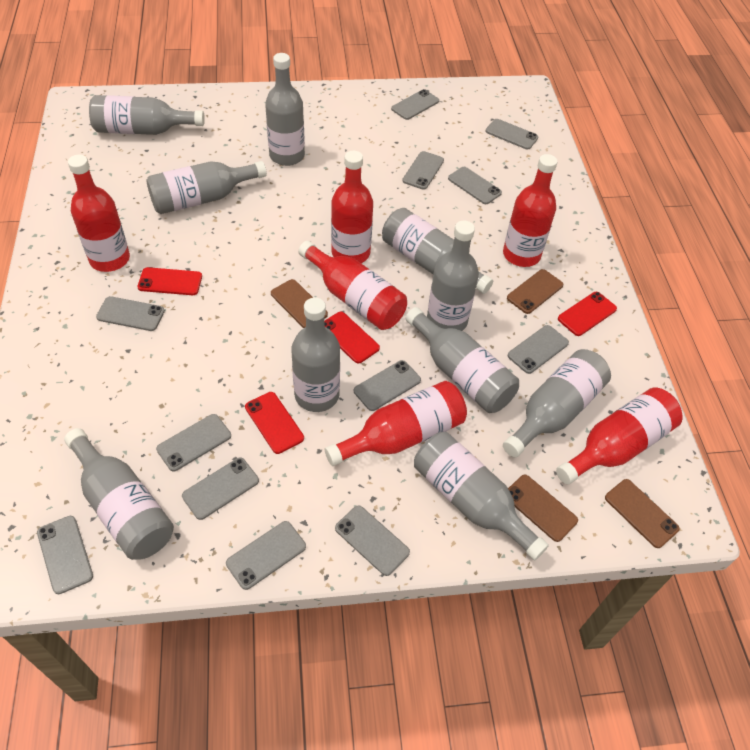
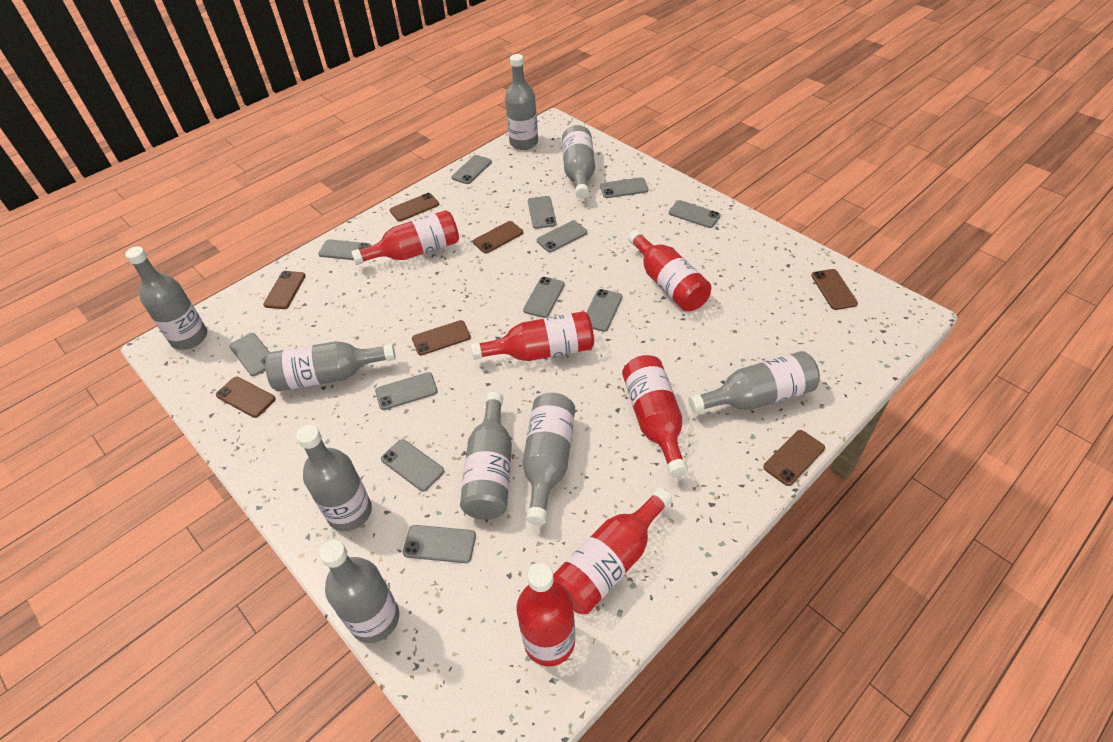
brown phone: 4 -> 7
grey bottle: 10 -> 9
red phone: 4 -> 0

